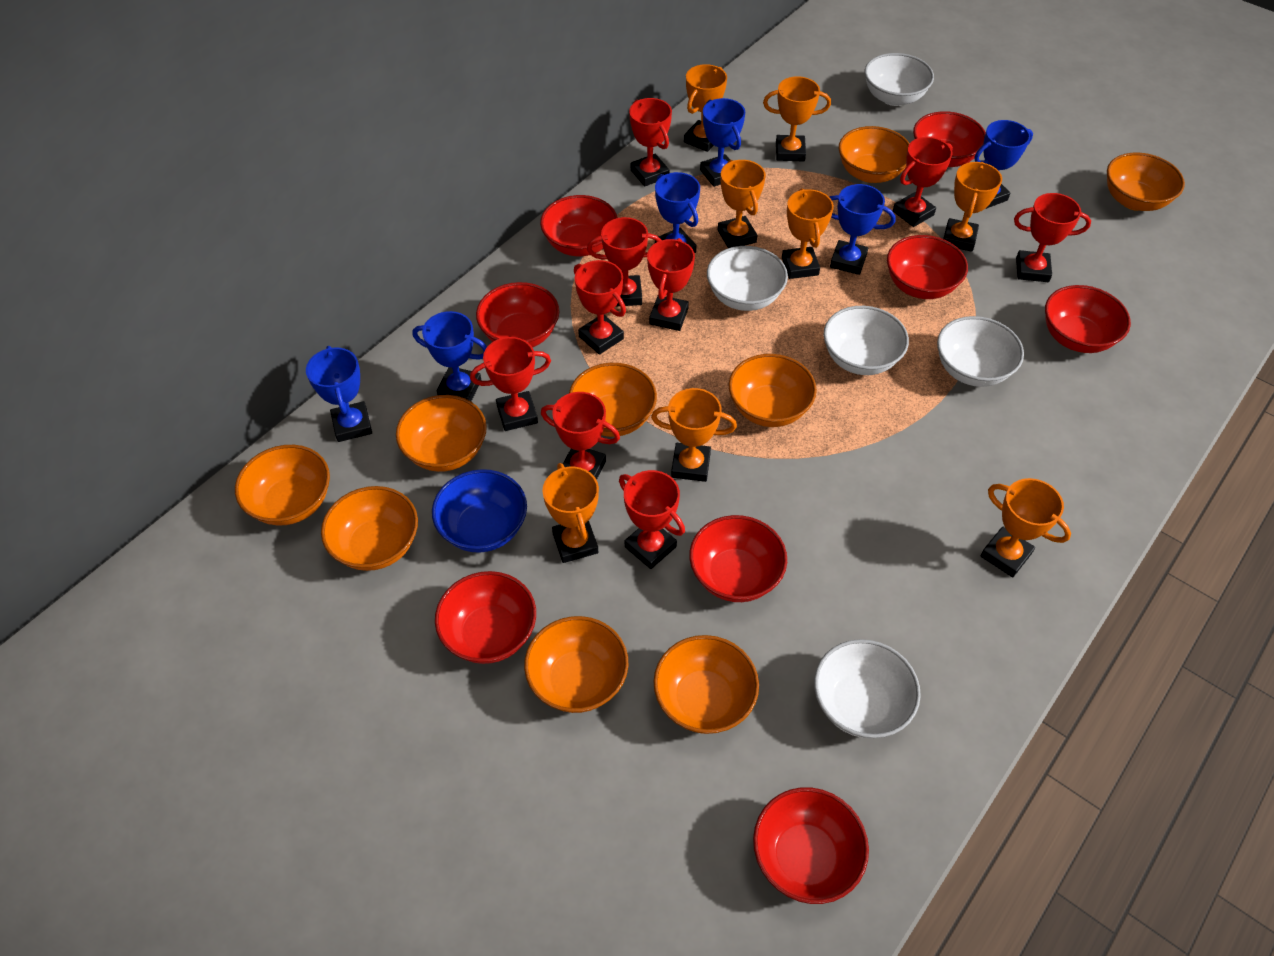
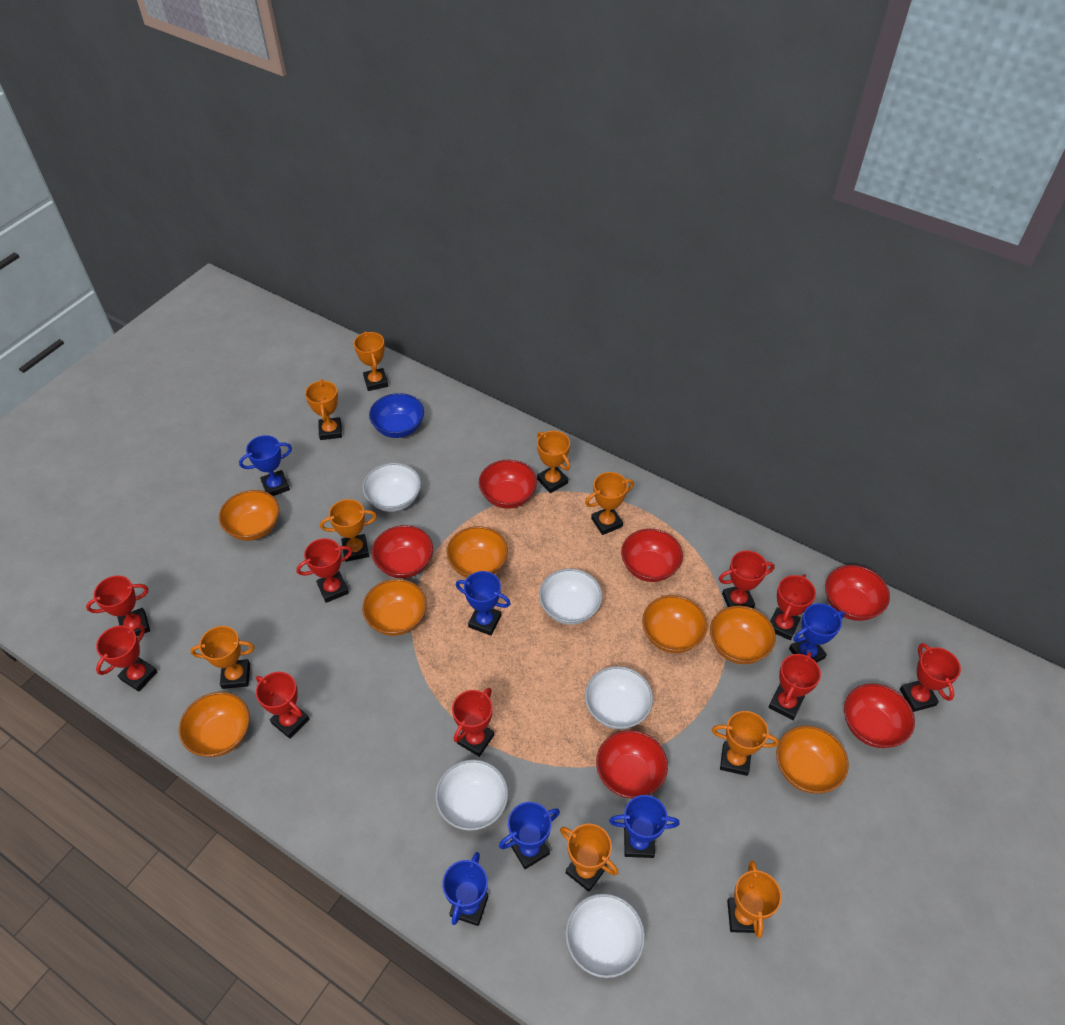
orange bowl: 9 -> 7
orange trophy: 8 -> 9
red bowl: 8 -> 6

